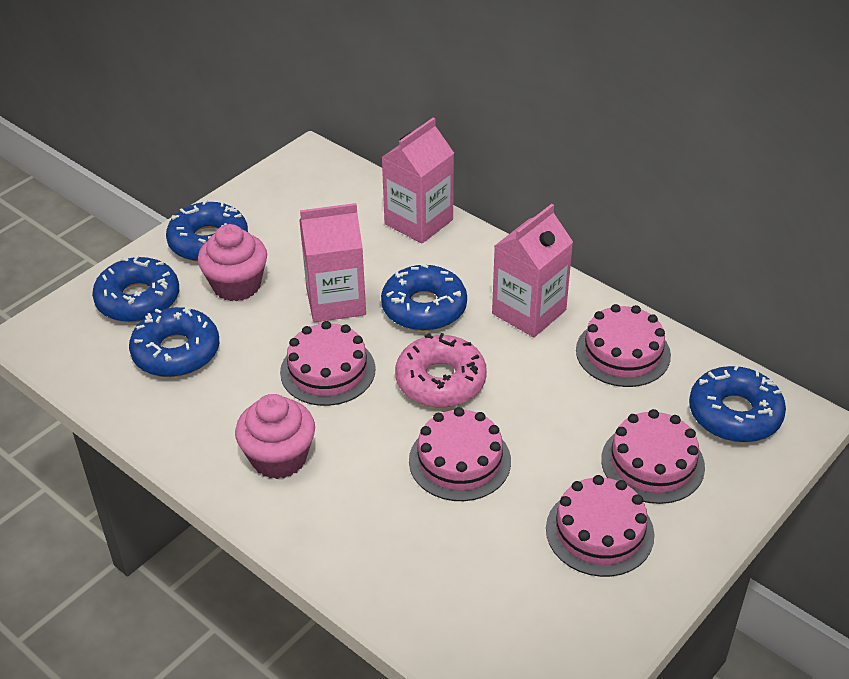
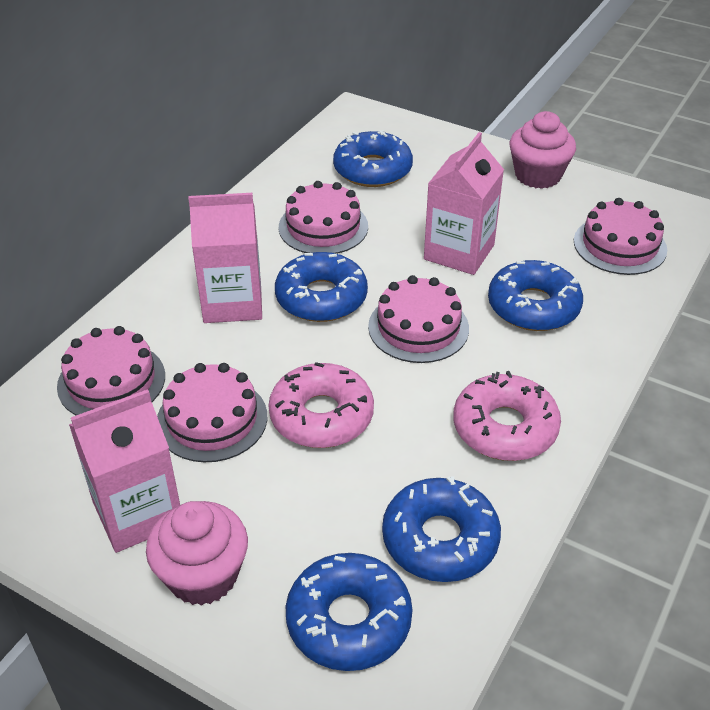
pink donut: 1 -> 2

